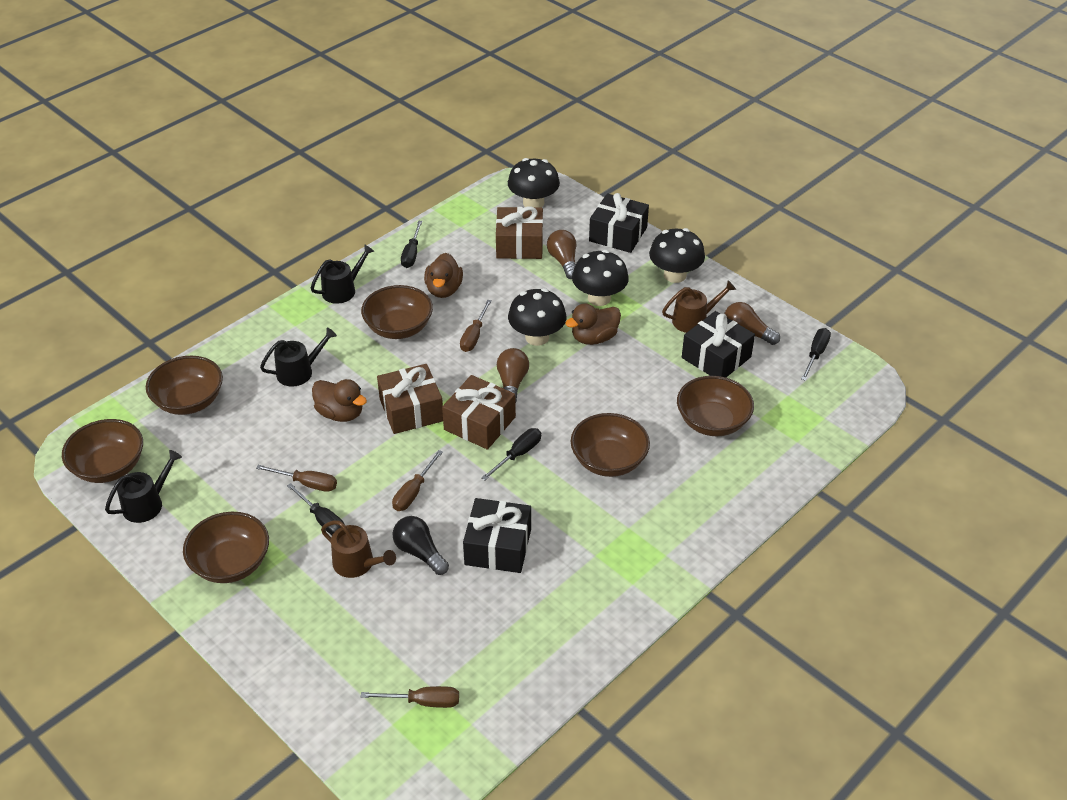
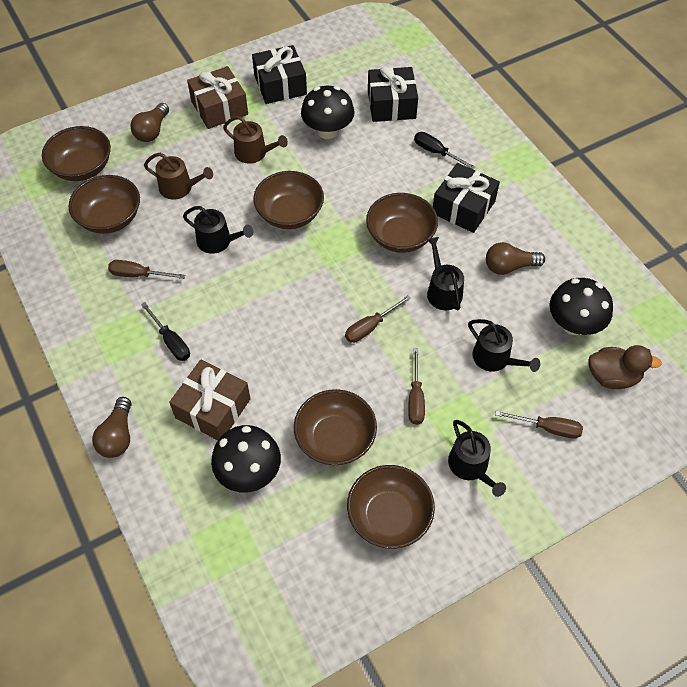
black light bulb: 1 -> 0
black mushroom: 4 -> 3
black screwdriver: 4 -> 2
black watering can: 3 -> 4
brown duck: 3 -> 1
brown gift: 3 -> 2

